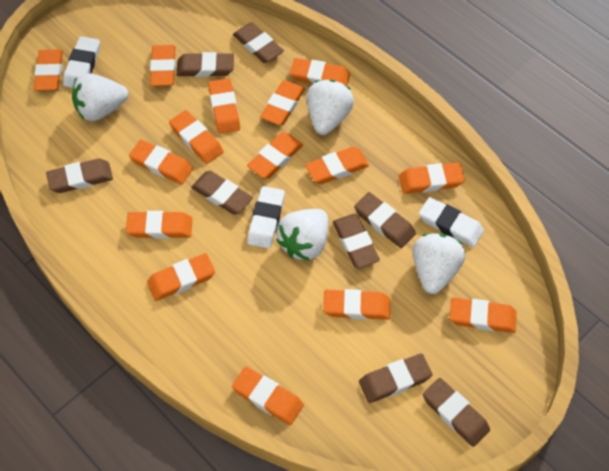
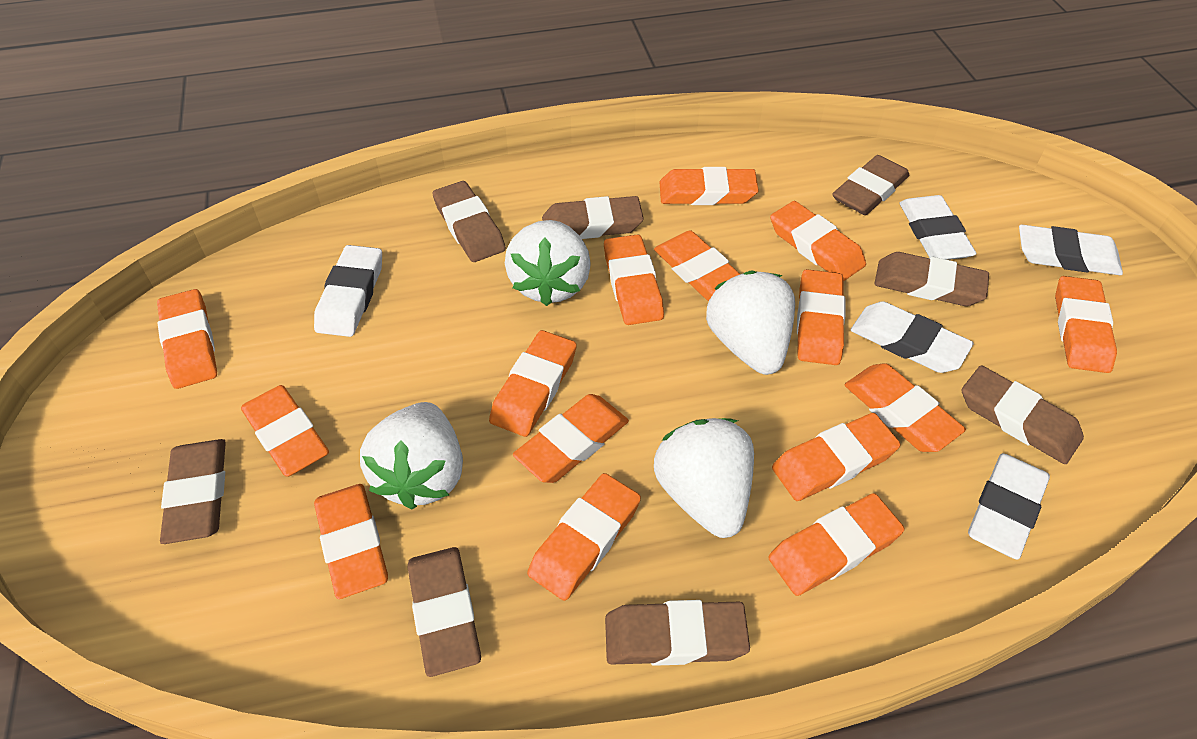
white eraser: 3 -> 5

